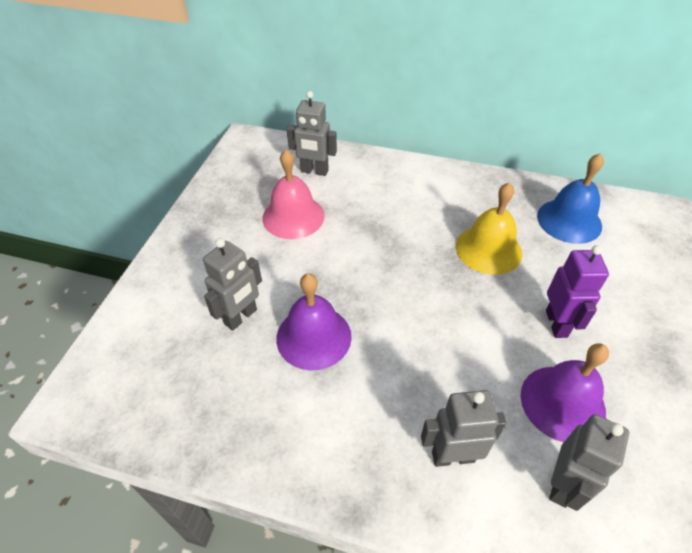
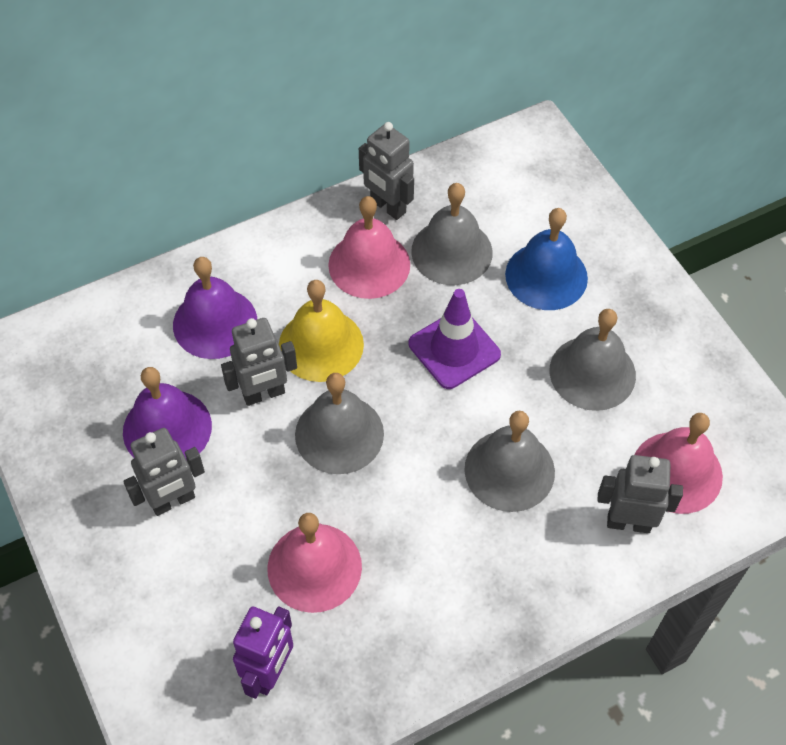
grey bell: 0 -> 4
pink bell: 1 -> 3
purple traffic cone: 0 -> 1

